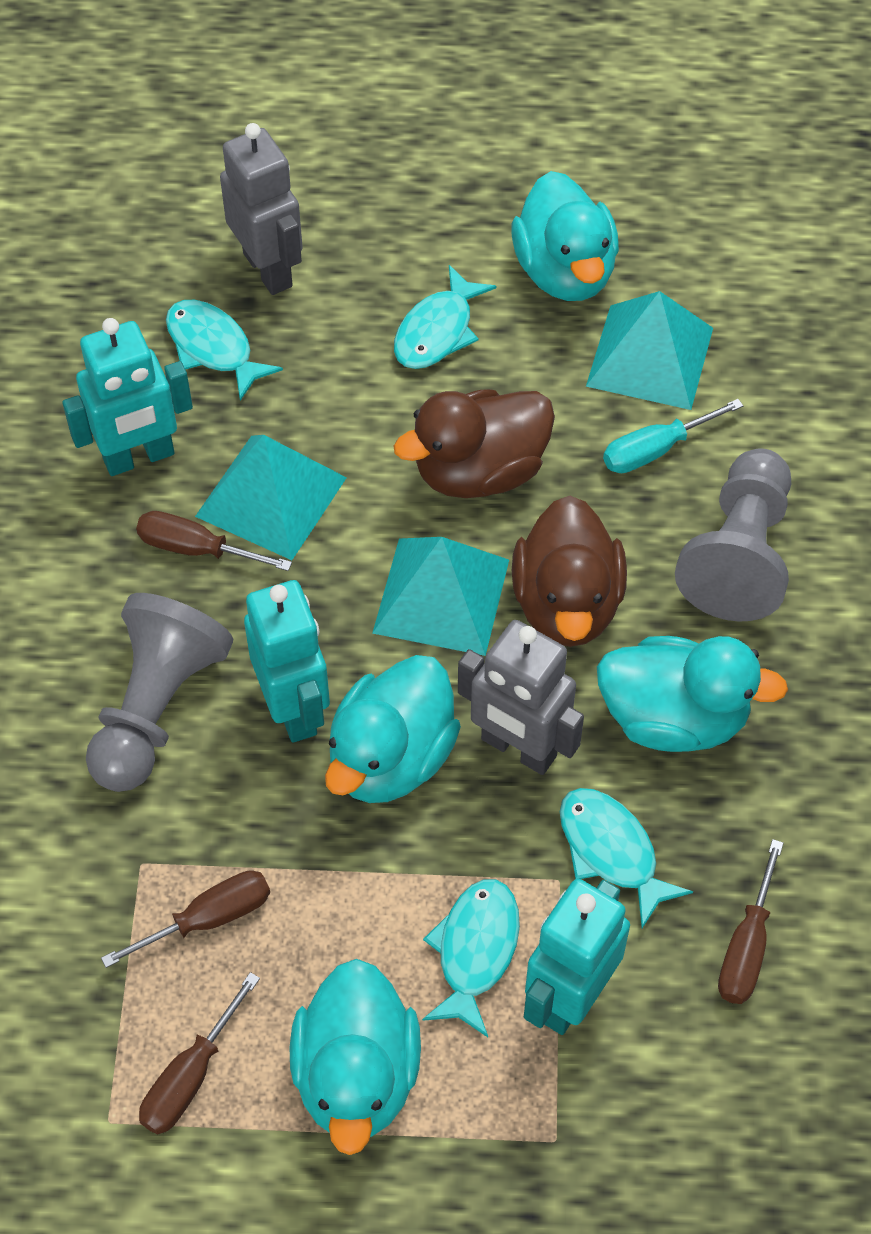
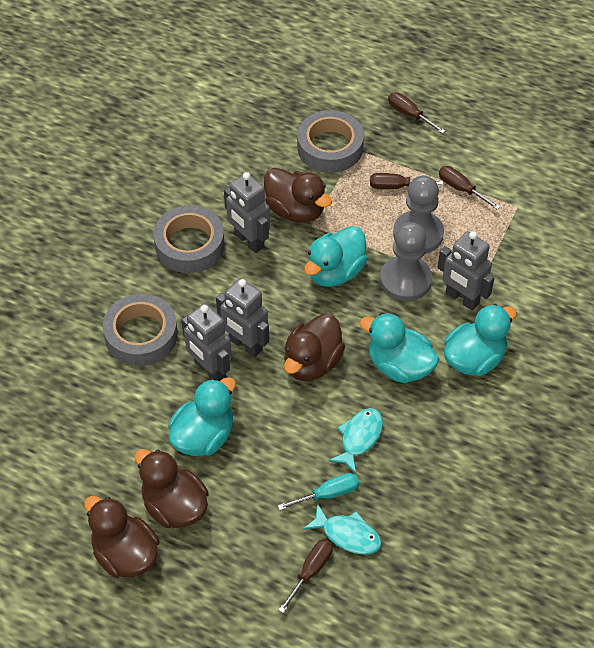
brown duck: 2 -> 4
grey robot: 2 -> 4
grey tape: 0 -> 3
turquoise fish: 4 -> 2
turquoise pyramid: 3 -> 0
turquoise robot: 3 -> 0

